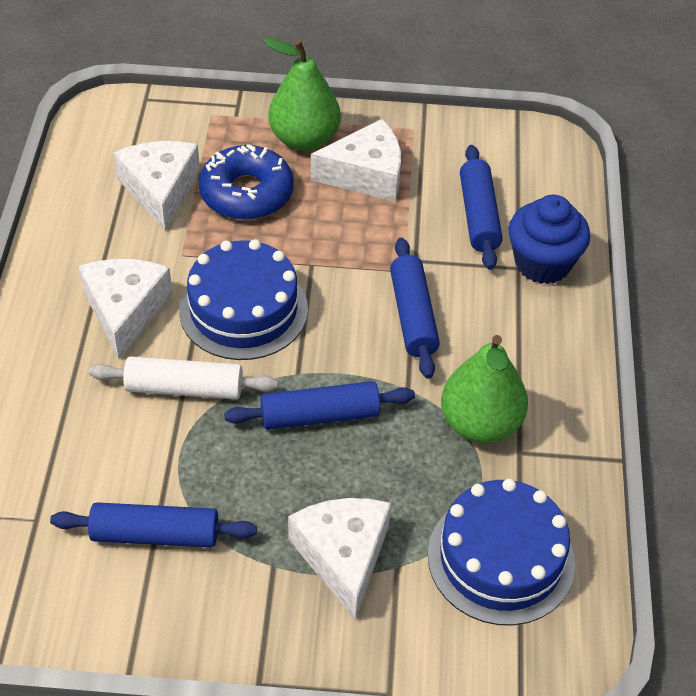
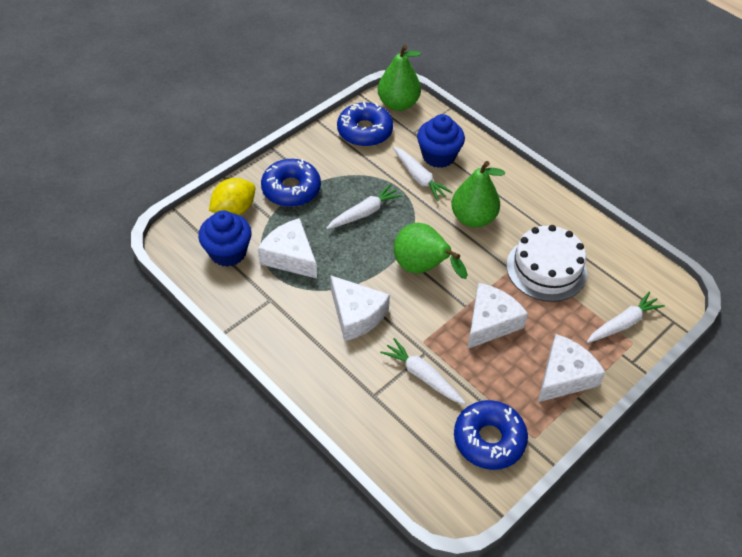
blue cake: 2 -> 0
blue cupcake: 1 -> 2
blue donut: 1 -> 3
blue rolling pin: 4 -> 0
green pear: 2 -> 3
white cake: 0 -> 1
white carrot: 0 -> 4
white rolling pin: 1 -> 0
yellow lemon: 0 -> 1

